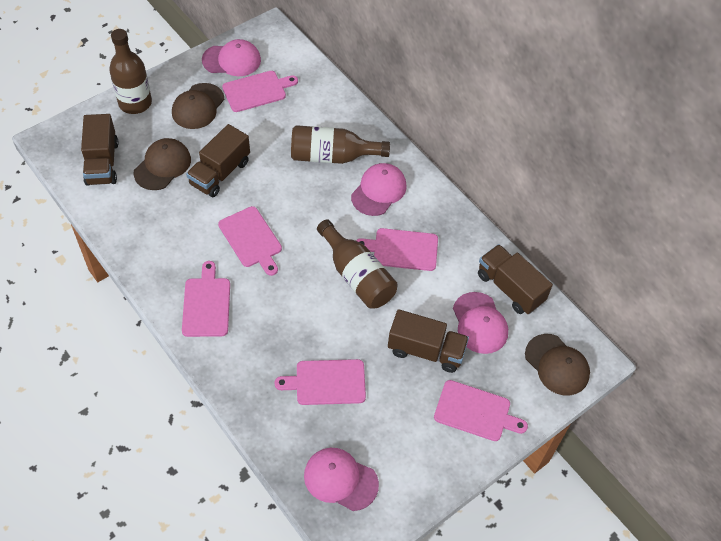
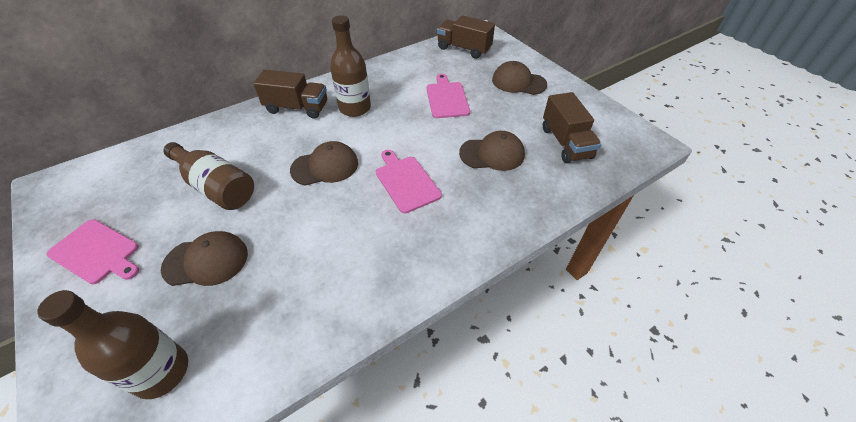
brown cap: 3 -> 4
brown truck: 4 -> 3
pink cap: 4 -> 0
pink cutting board: 6 -> 3

